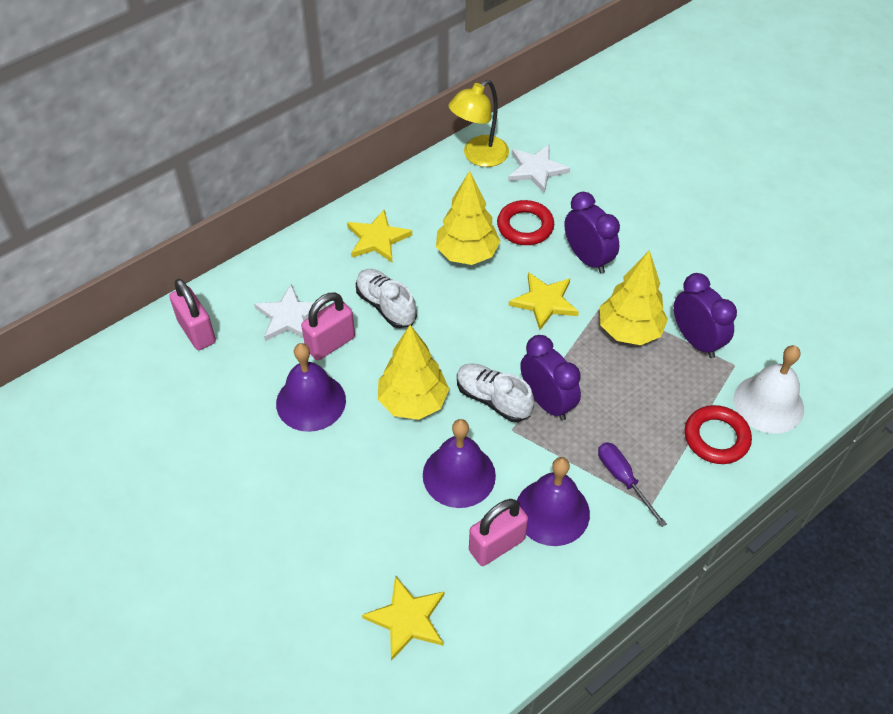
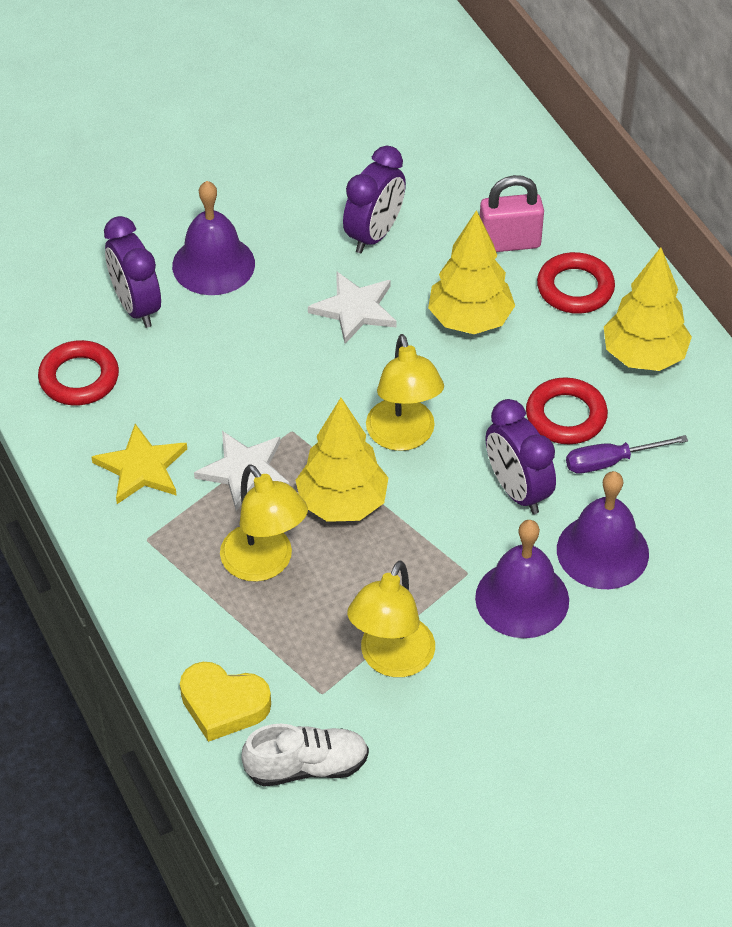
pink padlock: 3 -> 1
red ring: 2 -> 3
white bell: 1 -> 0
white shoe: 2 -> 1
yellow heart: 0 -> 1
yellow lamp: 1 -> 3
yellow star: 3 -> 1

